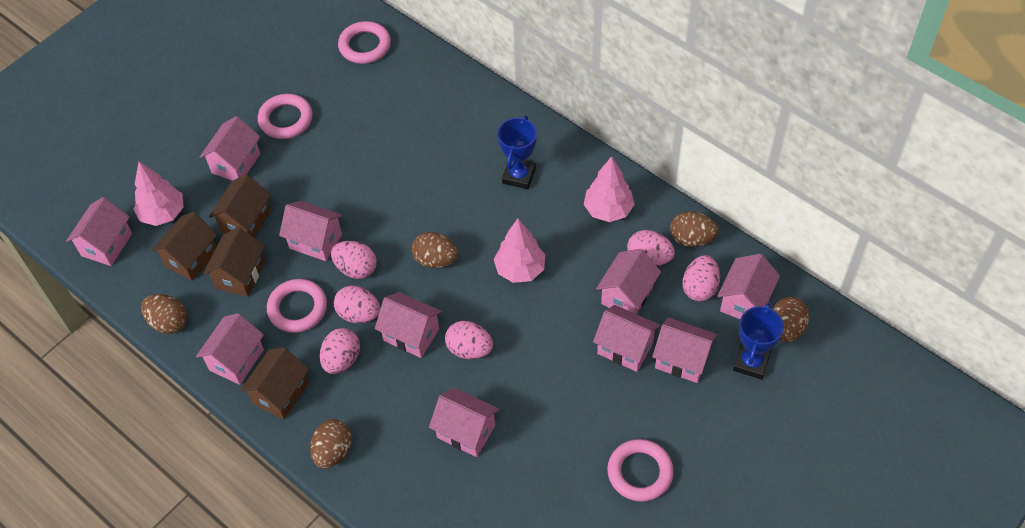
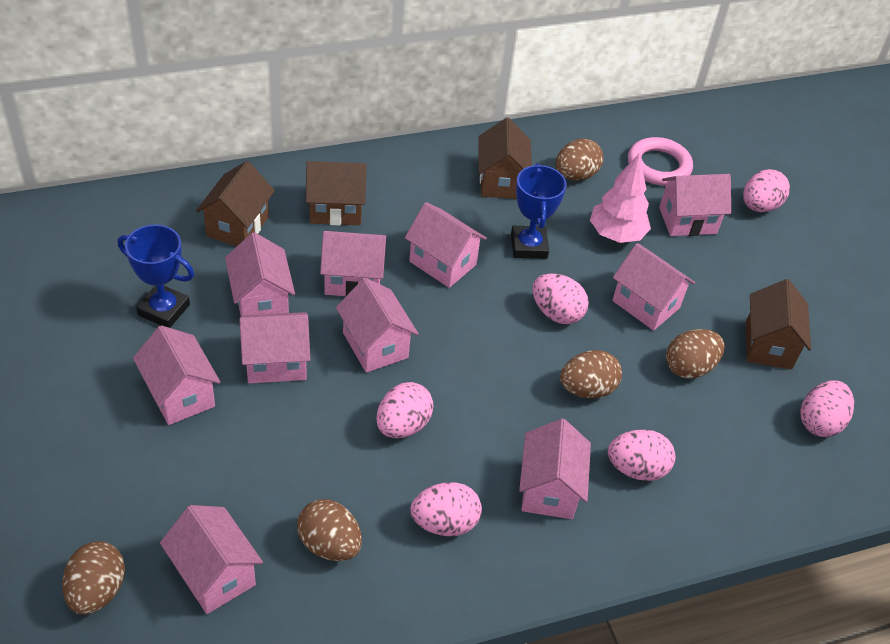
pink ring: 4 -> 1
pink tree: 3 -> 1

